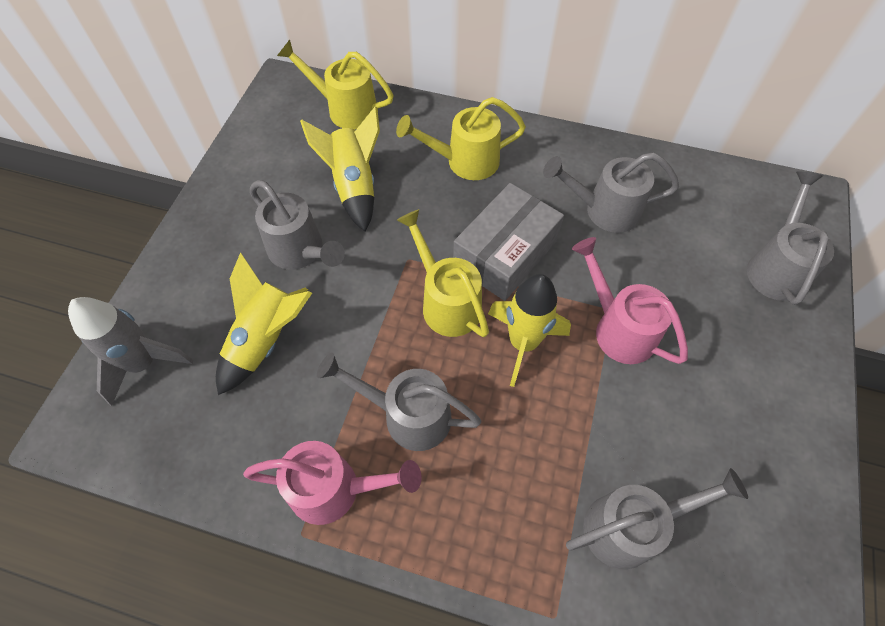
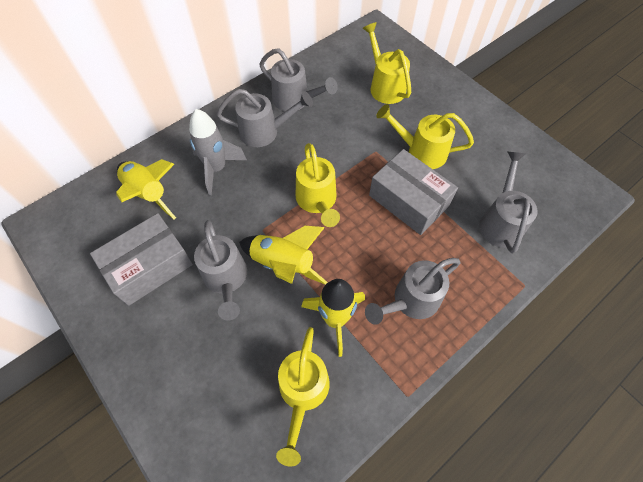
grey box: 1 -> 2
pink watering can: 2 -> 0
yellow watering can: 3 -> 4

